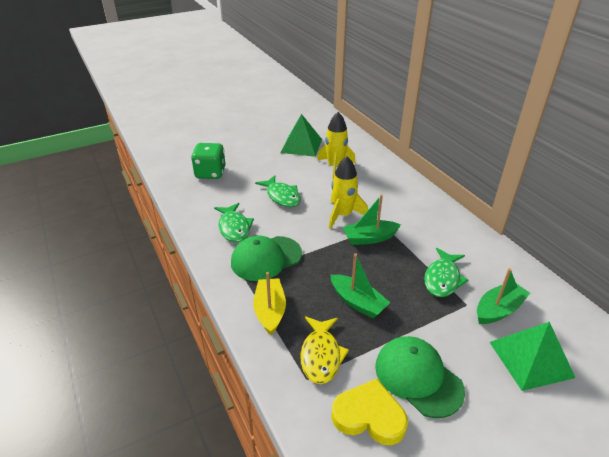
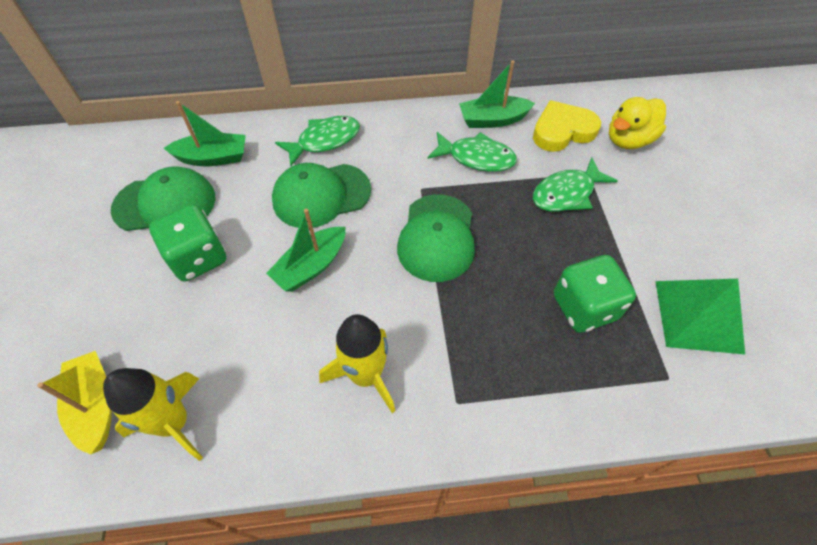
green cap: 2 -> 3
green dice: 1 -> 2
green pyramid: 2 -> 1
yellow duck: 0 -> 1
yellow fish: 1 -> 0

